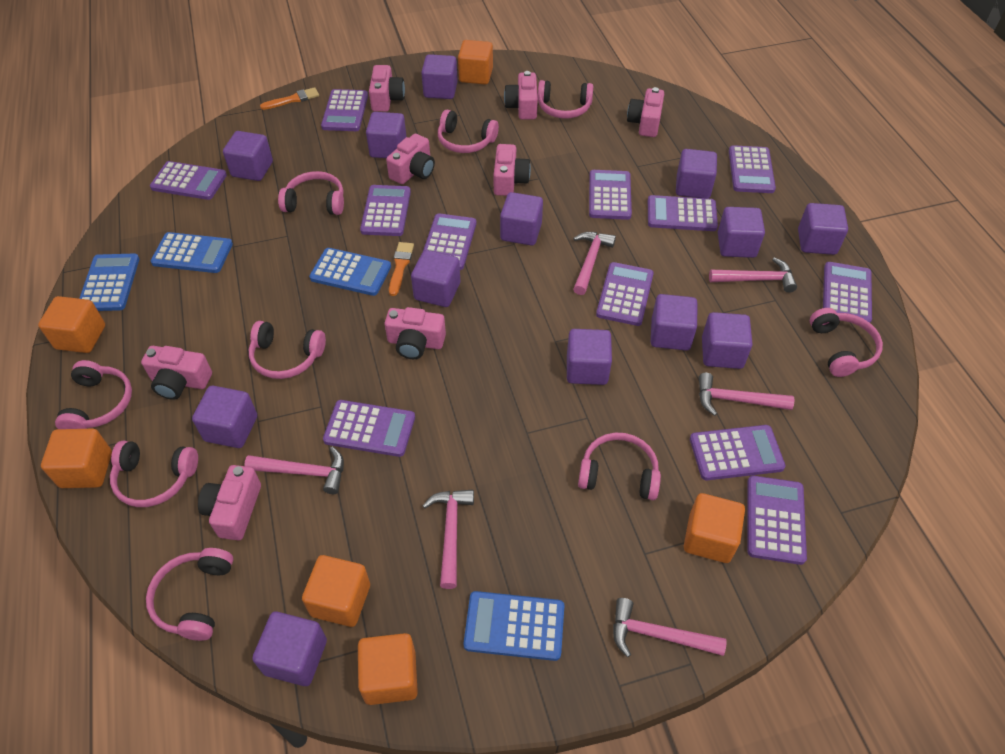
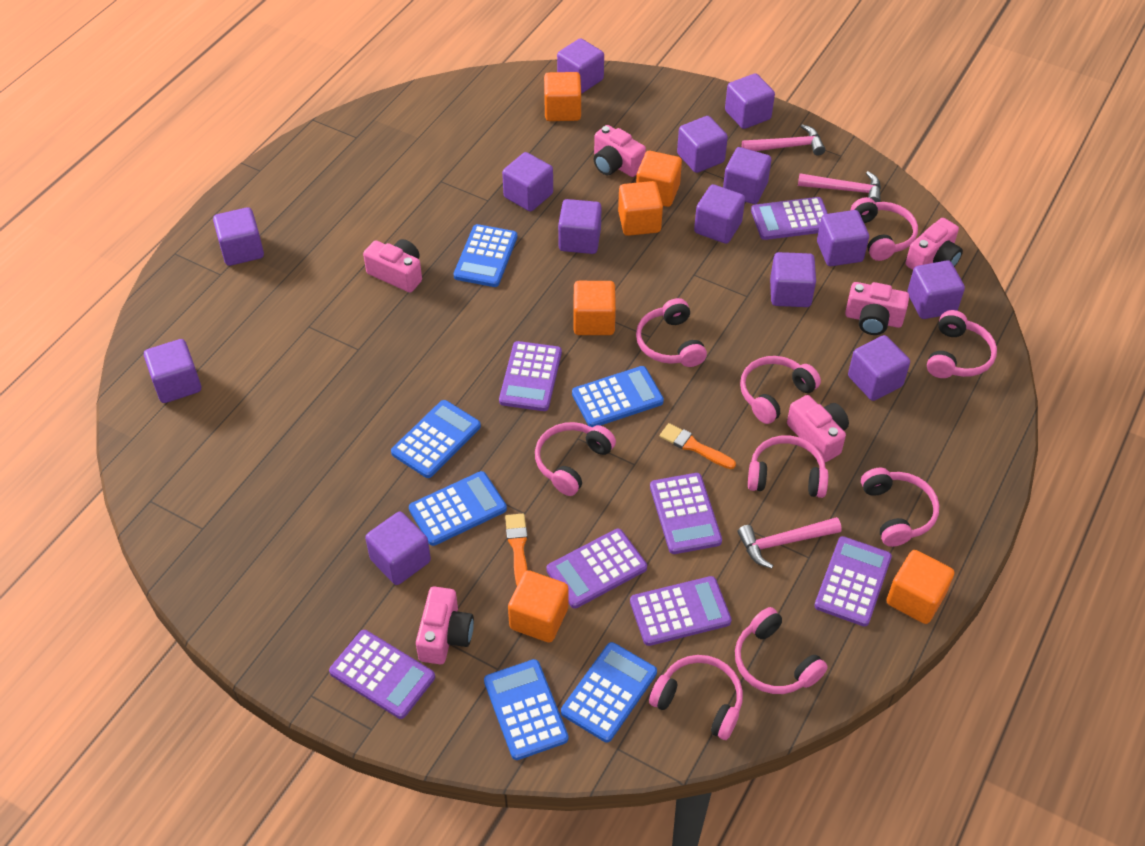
blue calculator: 4 -> 6
pink camera: 8 -> 6
pink hammer: 6 -> 3
purple calculator: 12 -> 7
purple cube: 13 -> 14

